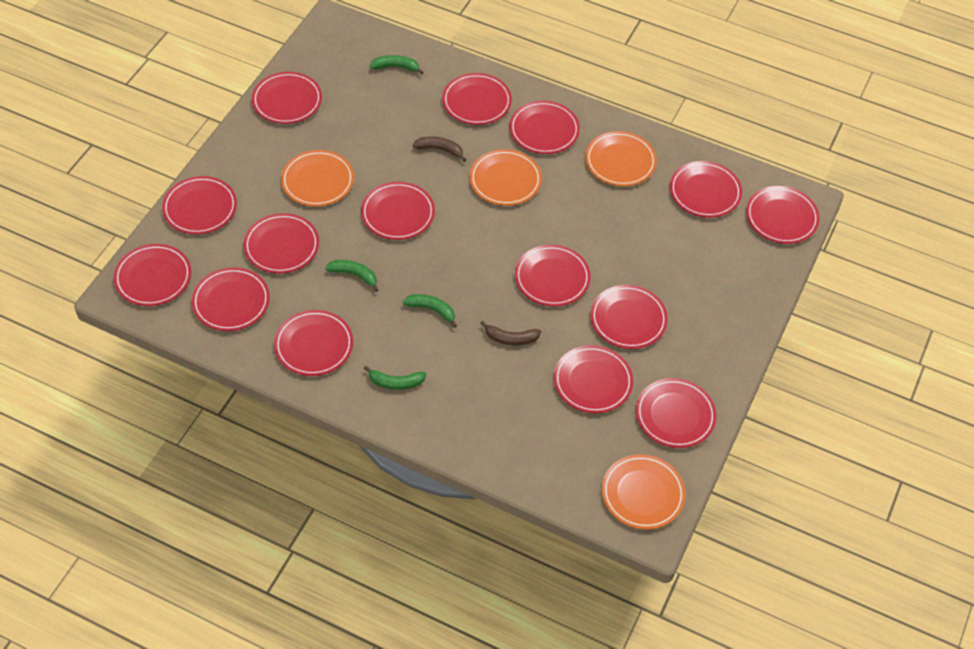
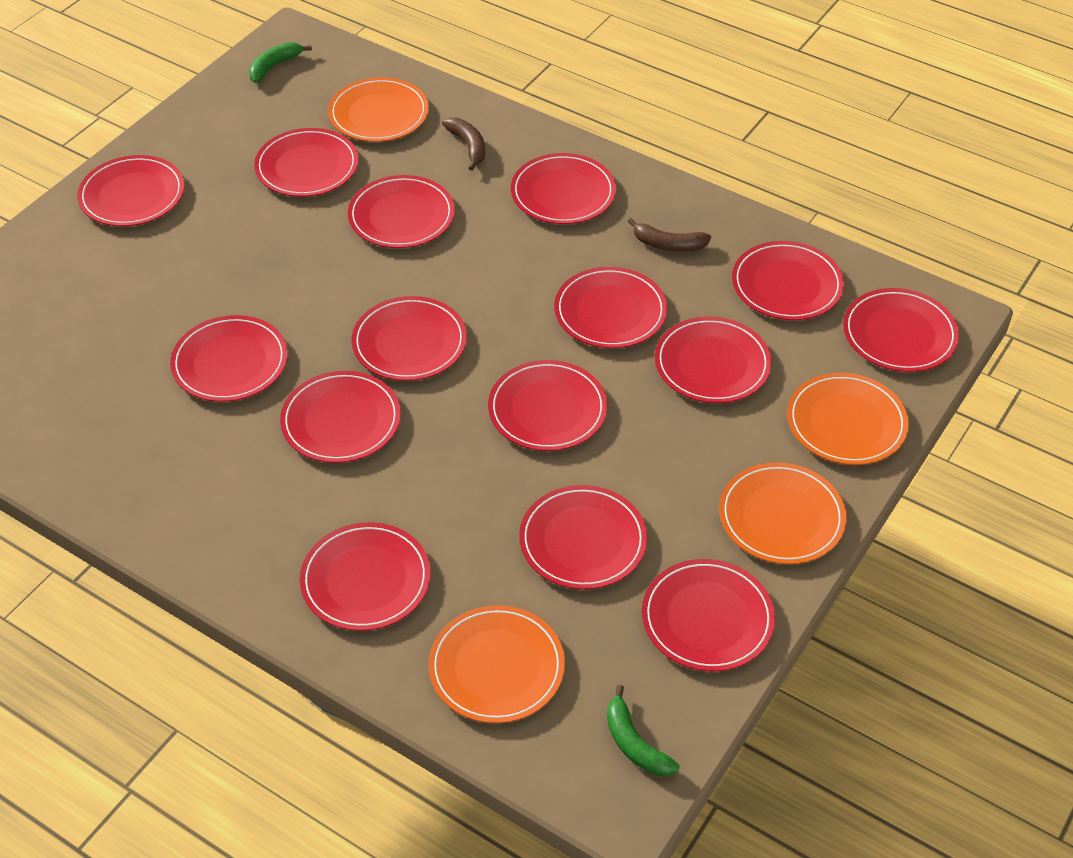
green banana: 4 -> 2

